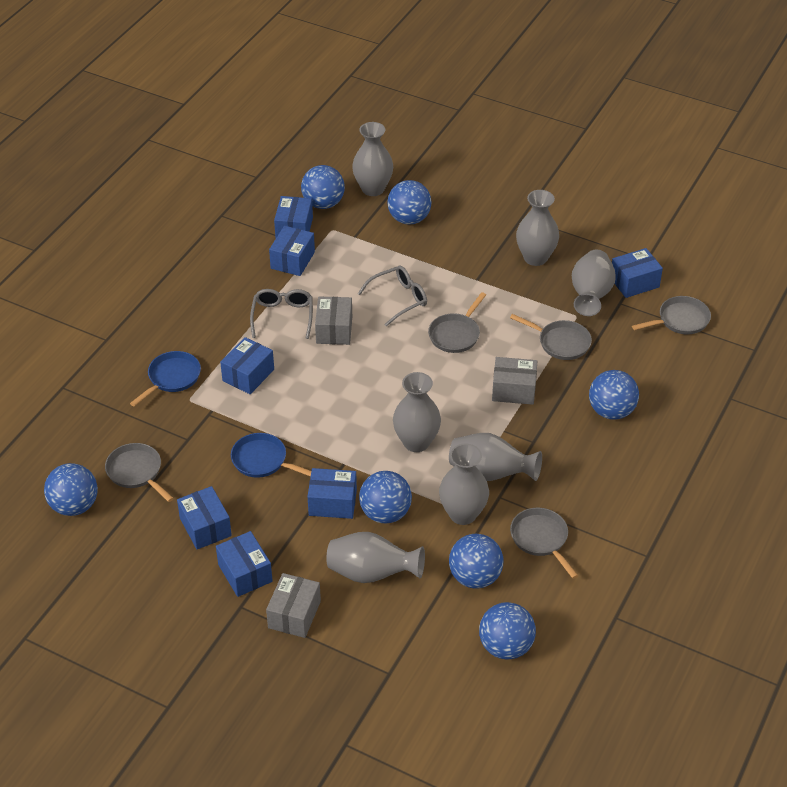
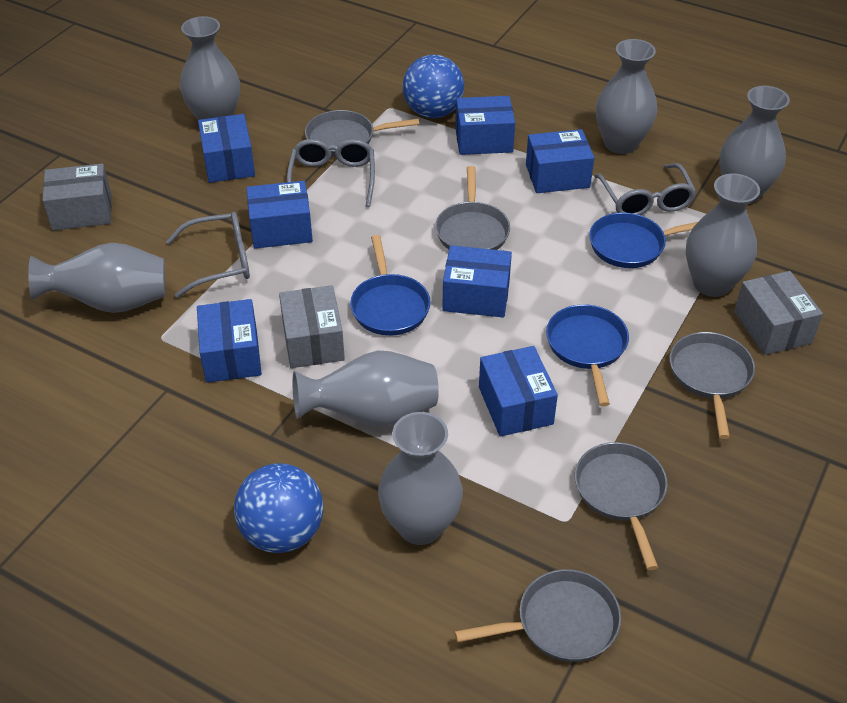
blue ball: 7 -> 2
blue pan: 2 -> 3
grey glasses: 2 -> 3

